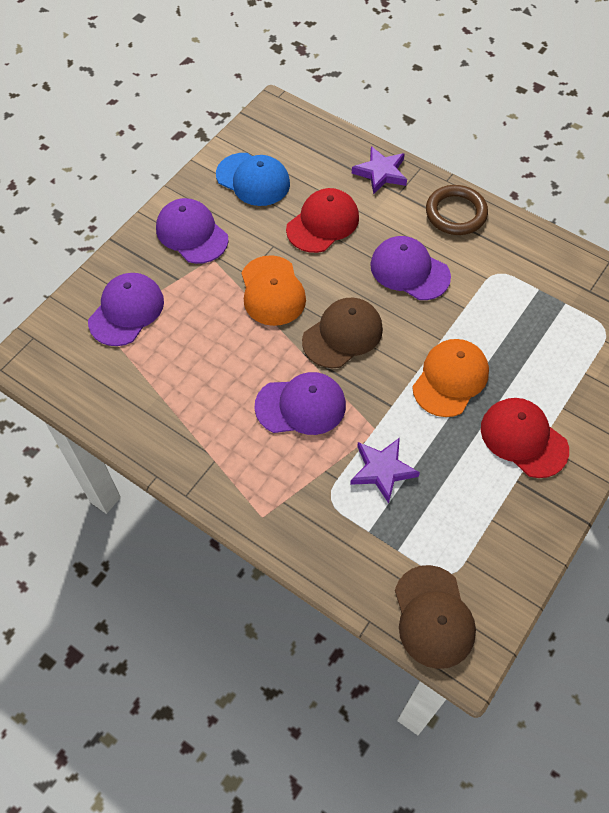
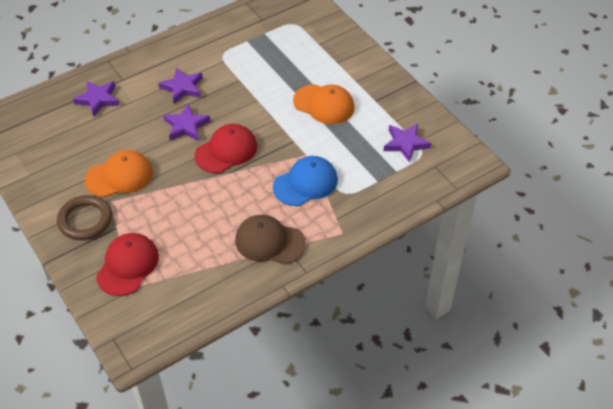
brown cap: 2 -> 1
purple cap: 4 -> 0
purple star: 2 -> 4

